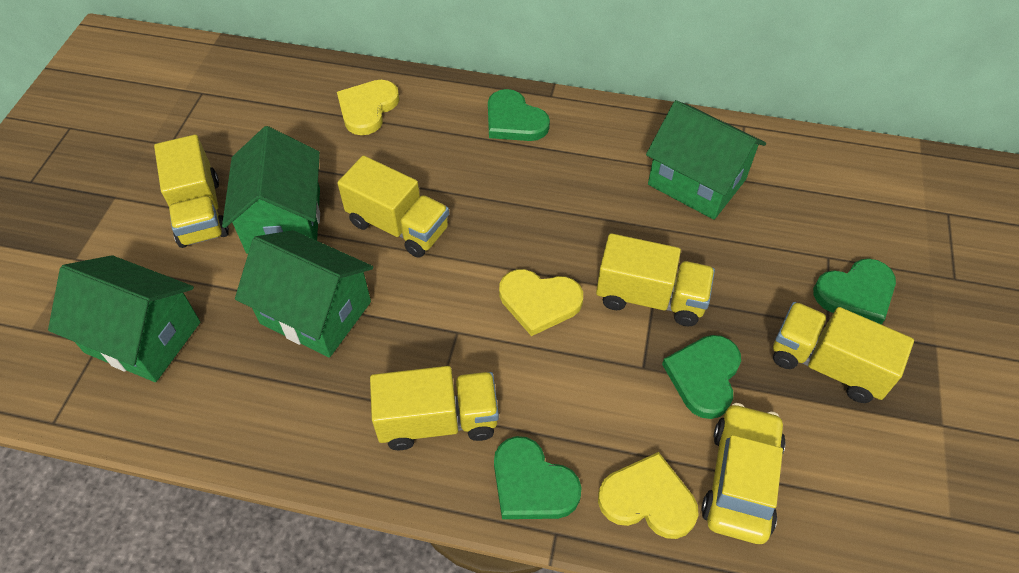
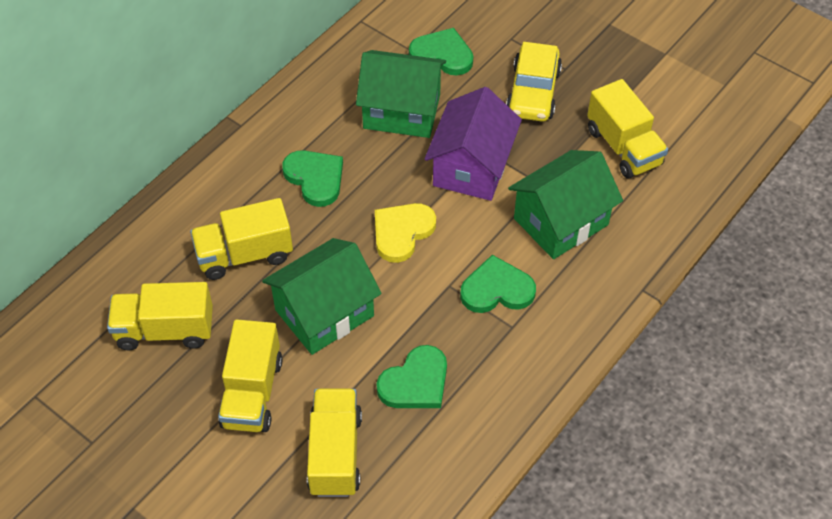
green house: 4 -> 3
purple house: 0 -> 1
yellow heart: 3 -> 1

